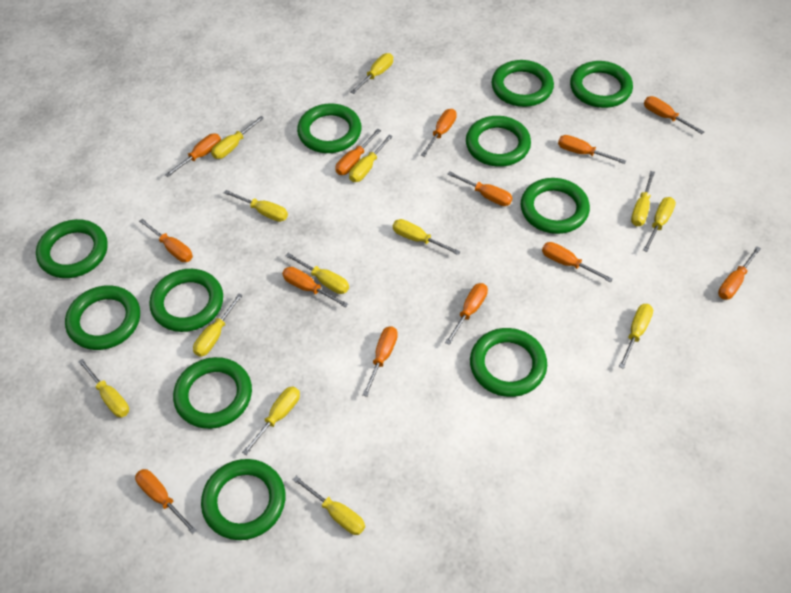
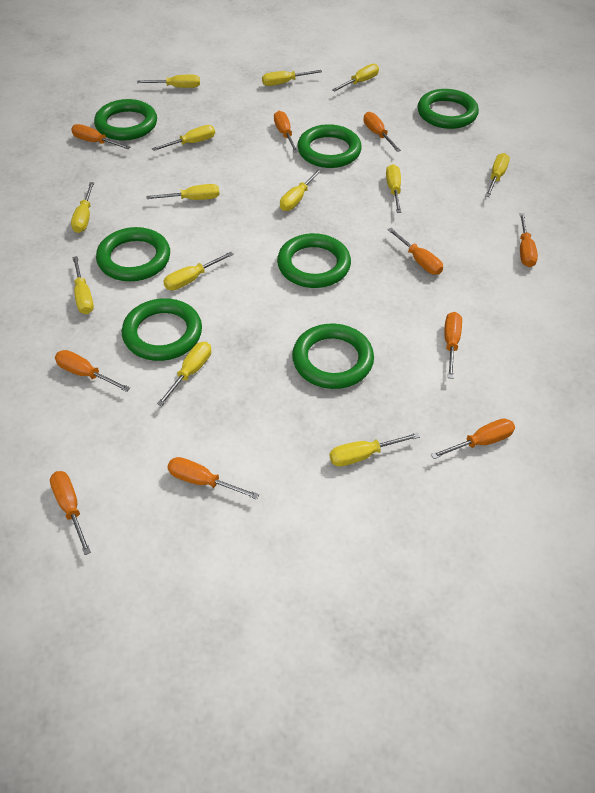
green ring: 11 -> 7
orange screwdriver: 13 -> 10

